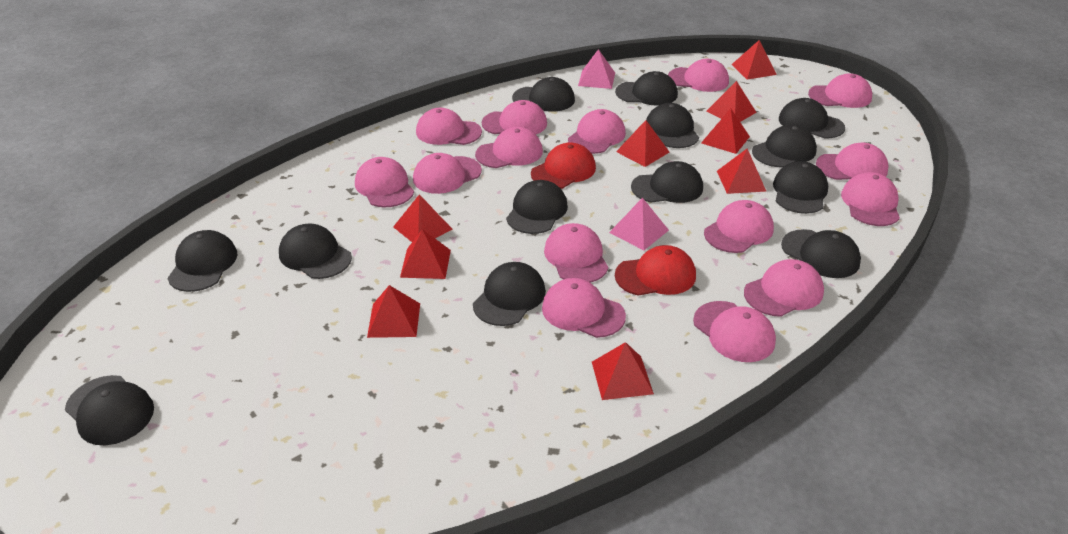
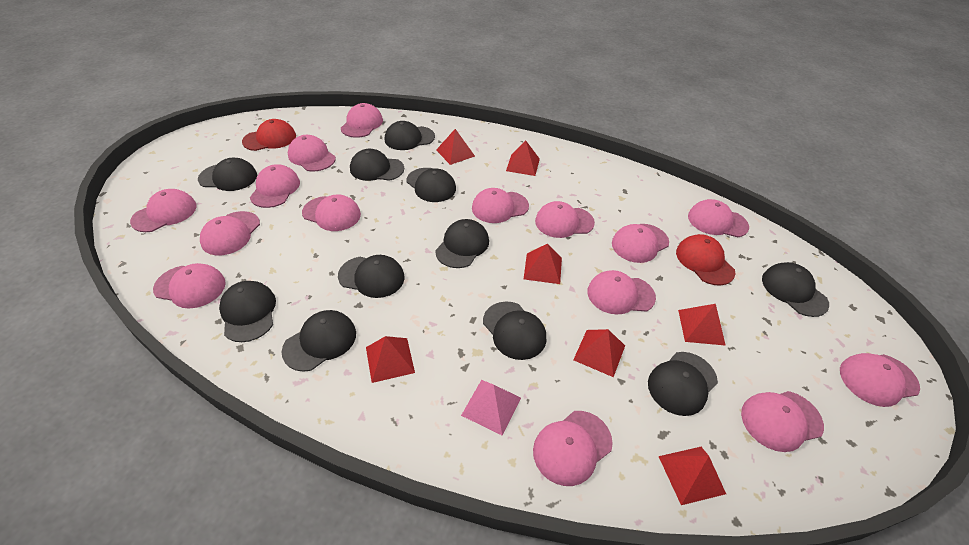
black cap: 13 -> 11
pink pyramid: 2 -> 1
red pyramid: 9 -> 7

